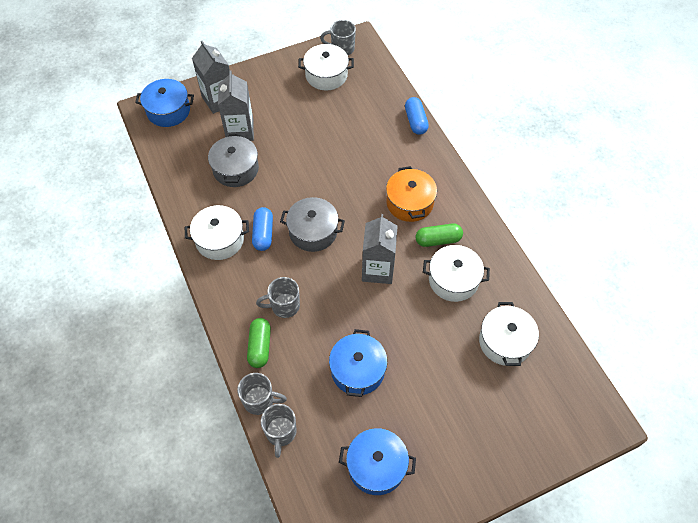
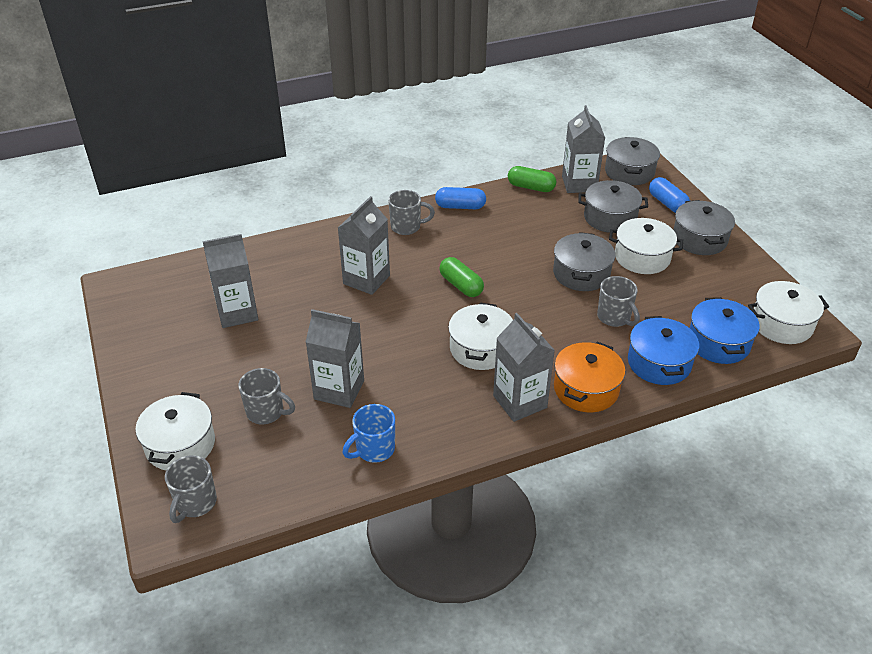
blue mug: 0 -> 1
blue pot: 3 -> 2
grey carton: 3 -> 5
grey pot: 2 -> 4

